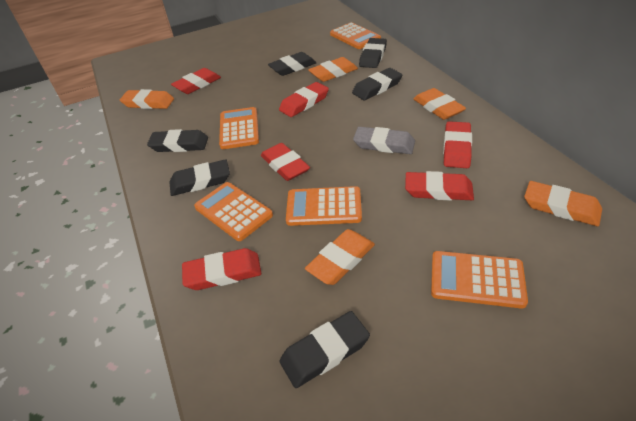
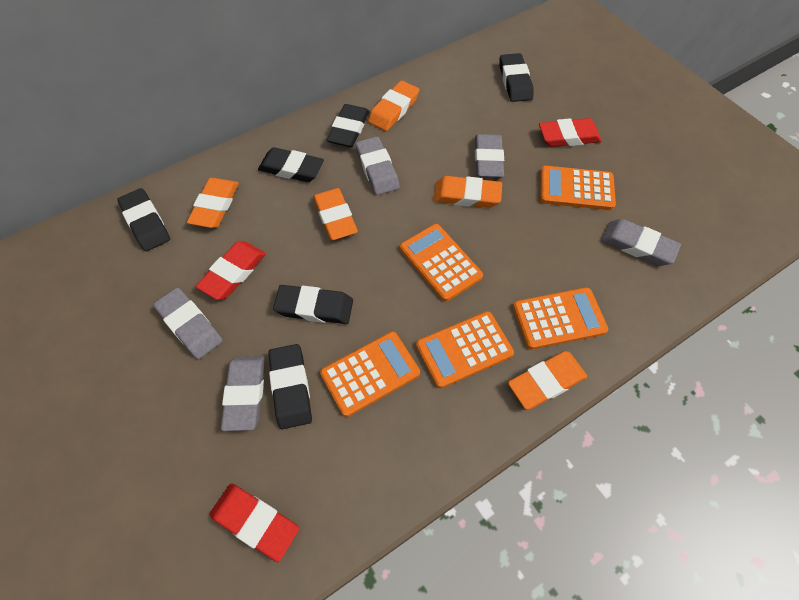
grey eraser: 1 -> 5
red eraser: 6 -> 3

